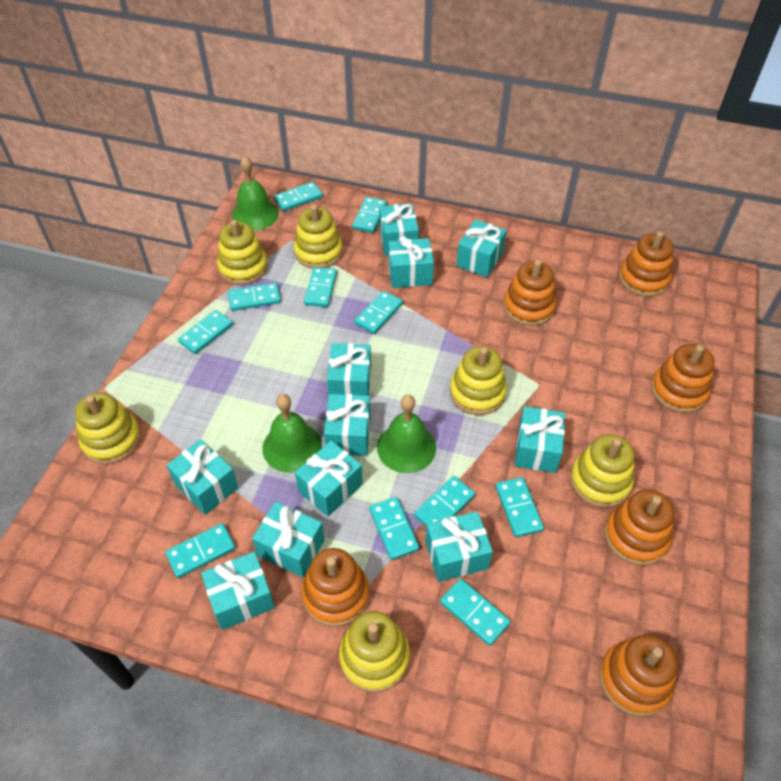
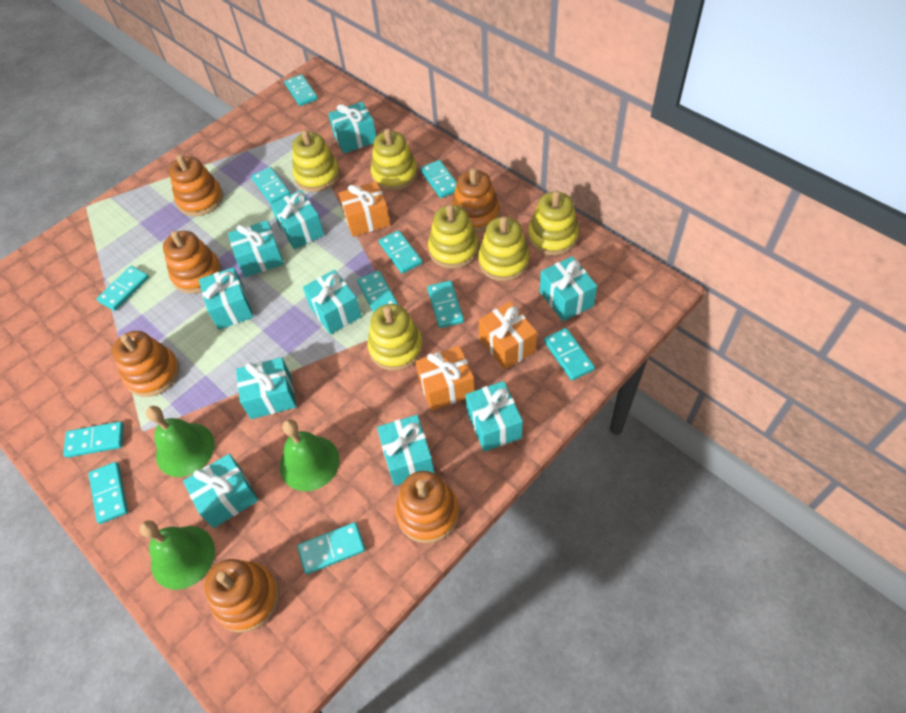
orange gift: 0 -> 3
turquoise gift: 11 -> 10

